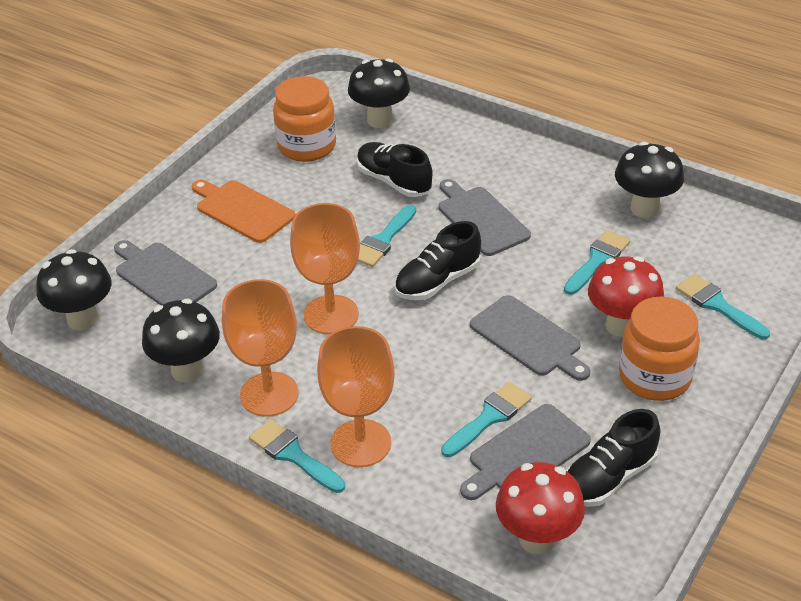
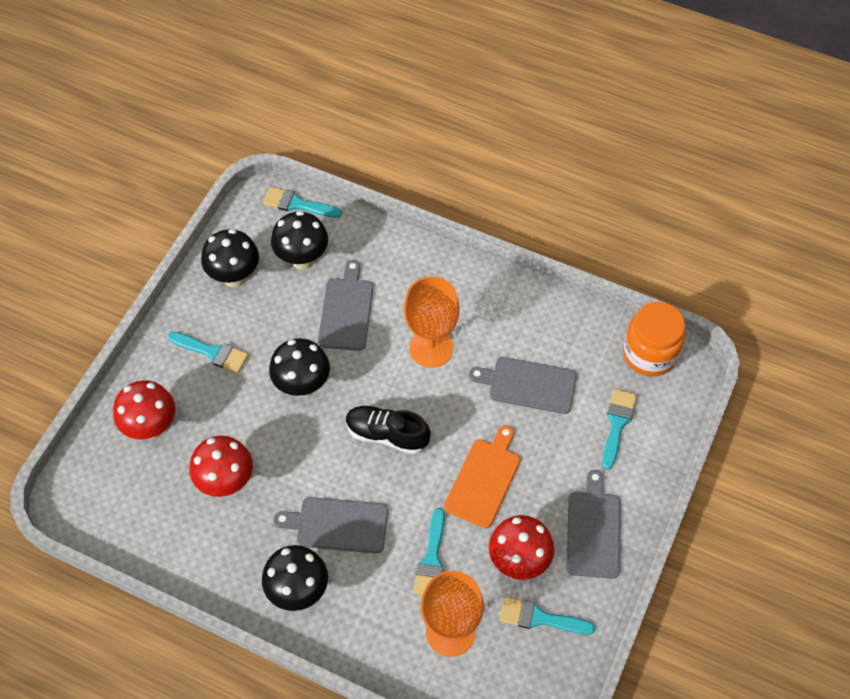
black shoe: 3 -> 1
orange goblet: 3 -> 2
orange jar: 2 -> 1
red mushroom: 2 -> 3

